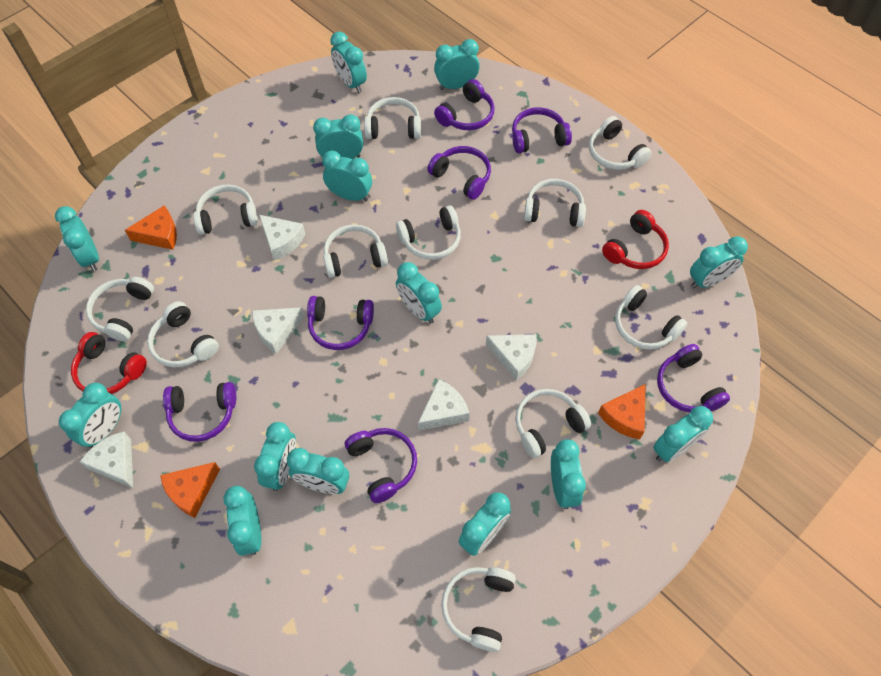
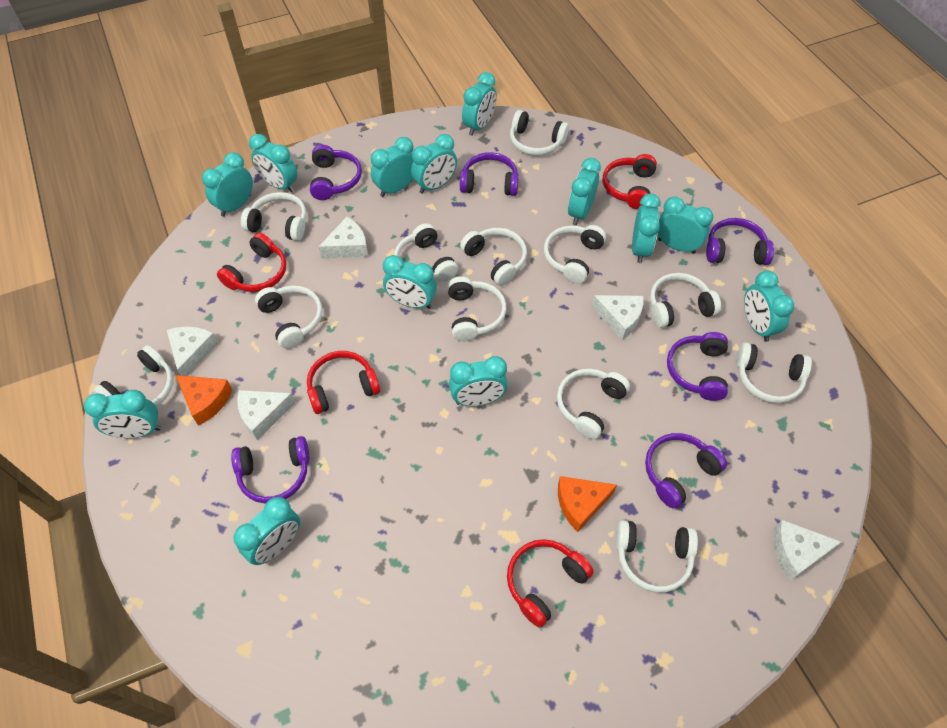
orange cheese: 3 -> 2
purple headphones: 7 -> 6
red headphones: 2 -> 4
turquoise clock: 14 -> 13
white headphones: 11 -> 12

